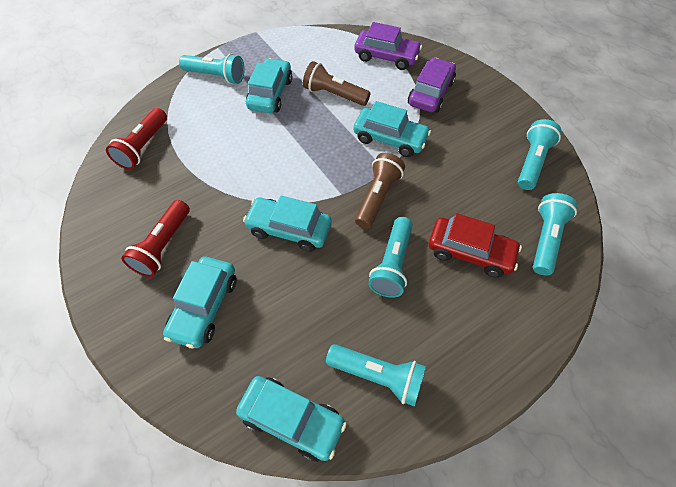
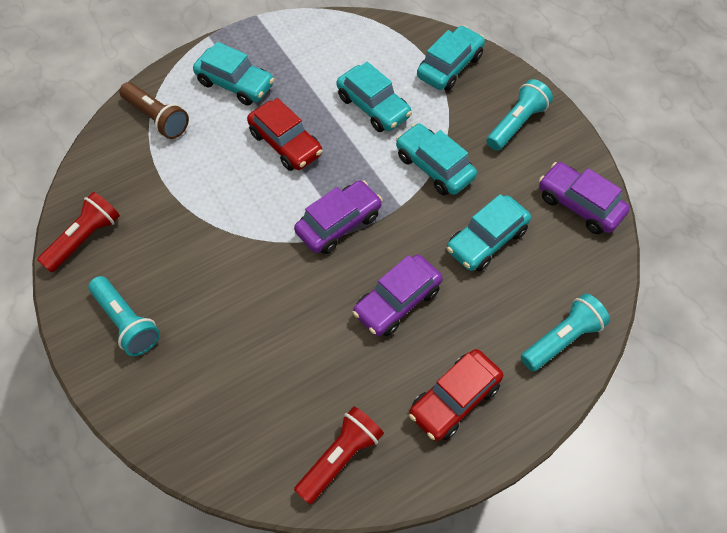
brown flashlight: 2 -> 1
purple car: 2 -> 3
red car: 1 -> 2
turquoise flashlight: 5 -> 3

